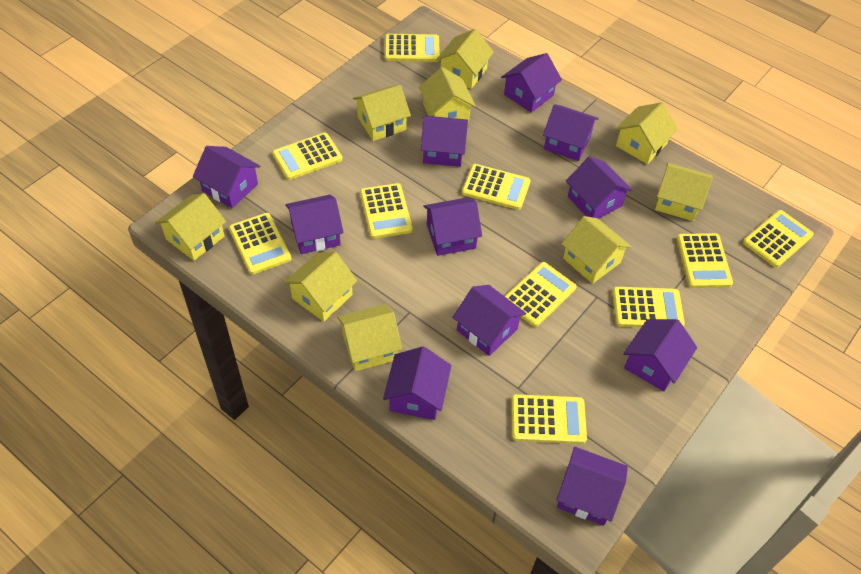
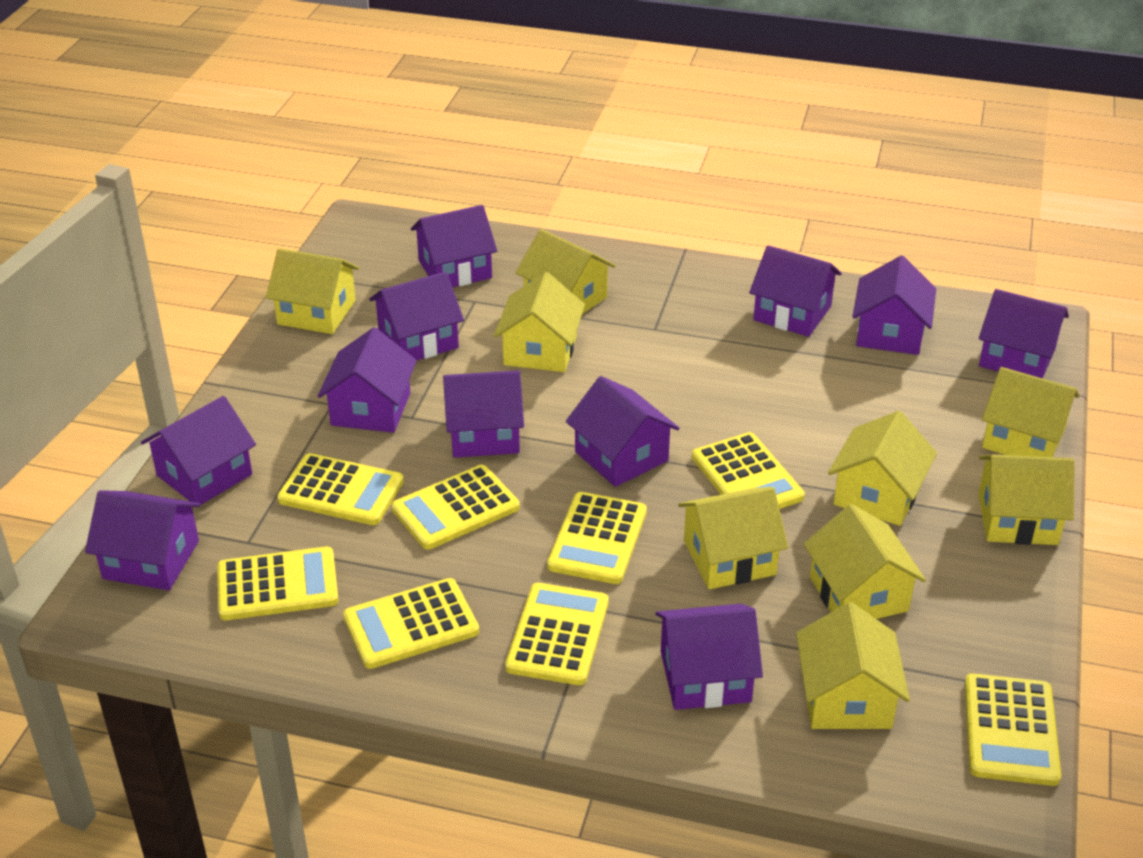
yellow calculator: 10 -> 8

